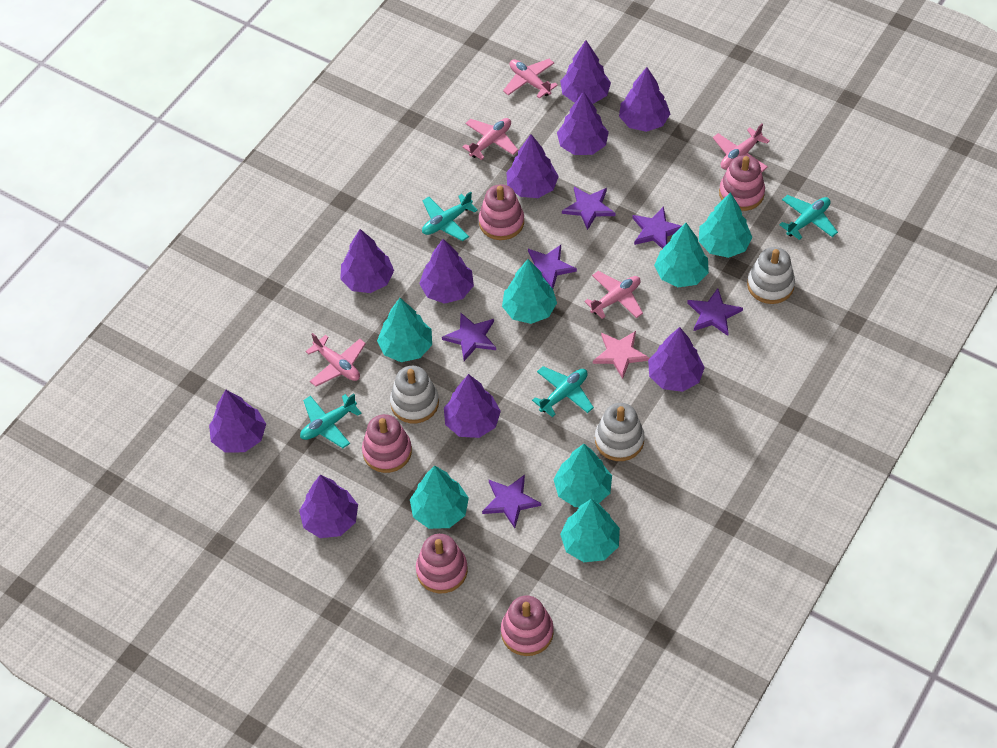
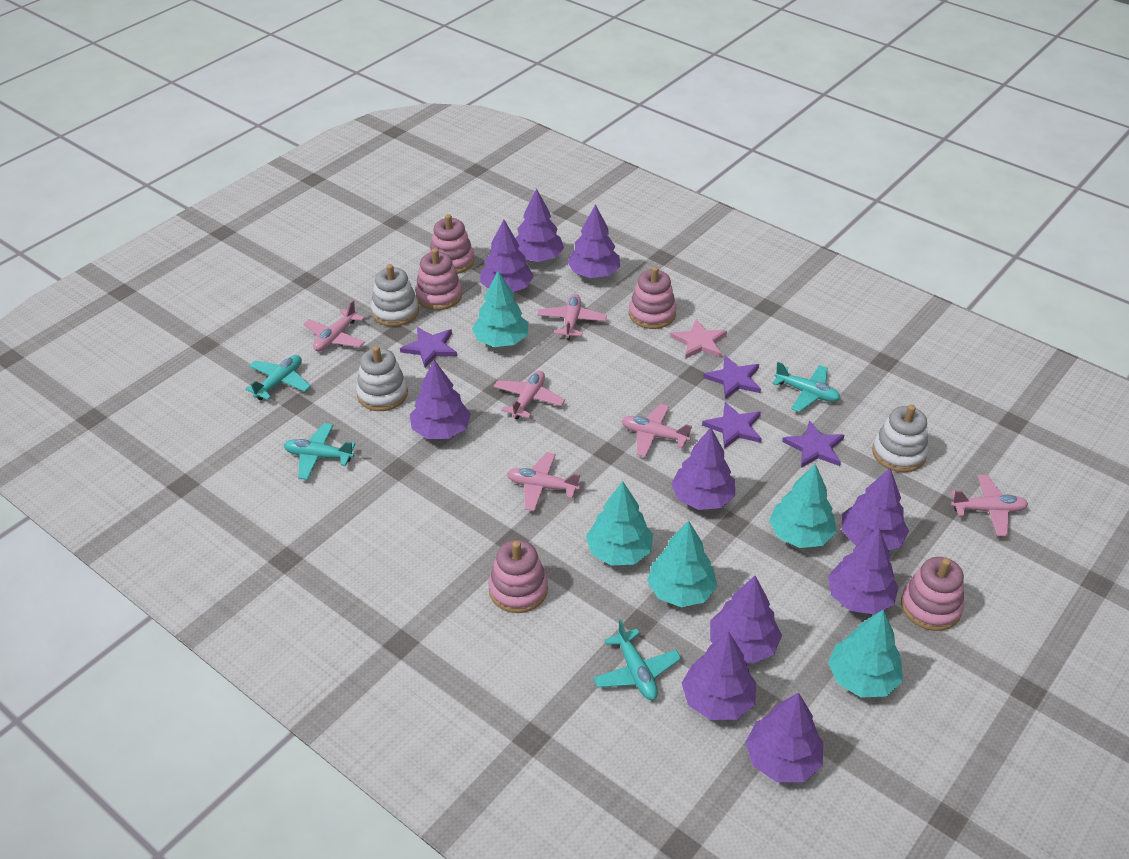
pink plane: 5 -> 6
purple star: 6 -> 4
turquoise tree: 7 -> 5

